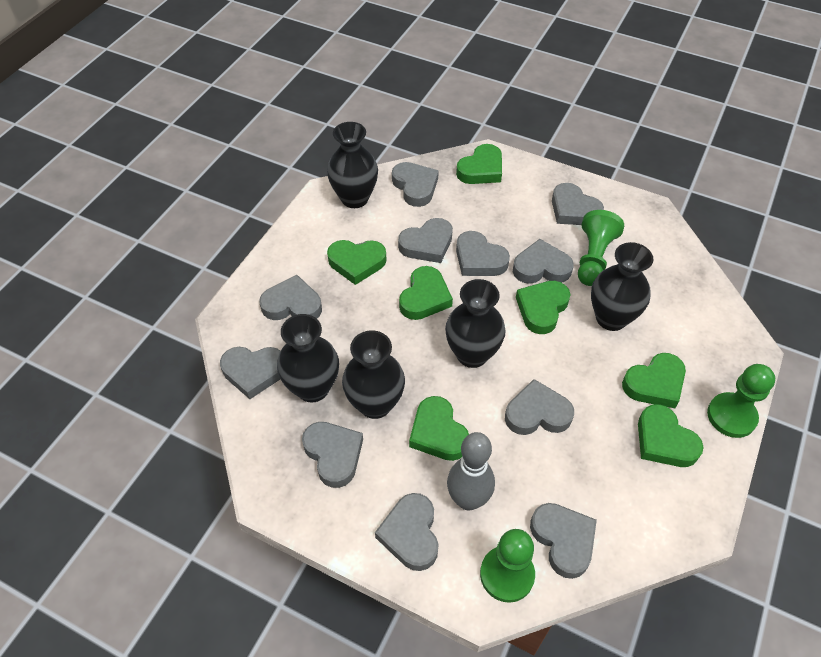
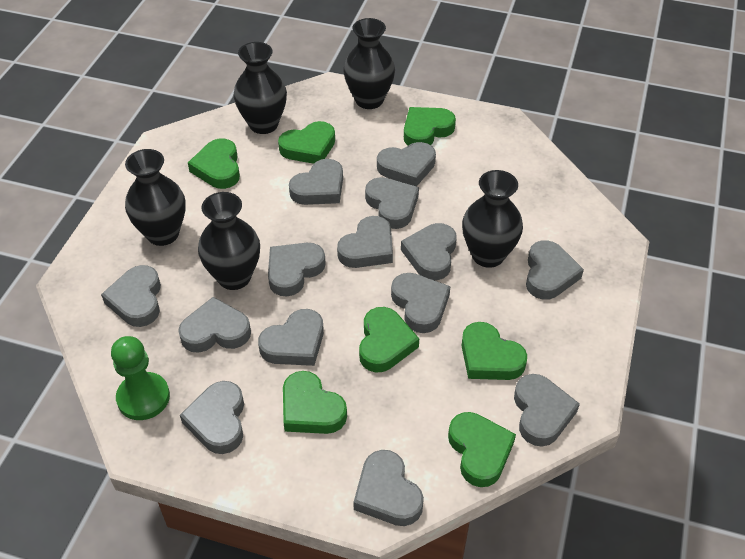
green pawn: 3 -> 1
grey bowling pin: 1 -> 0
grey heart: 11 -> 14

